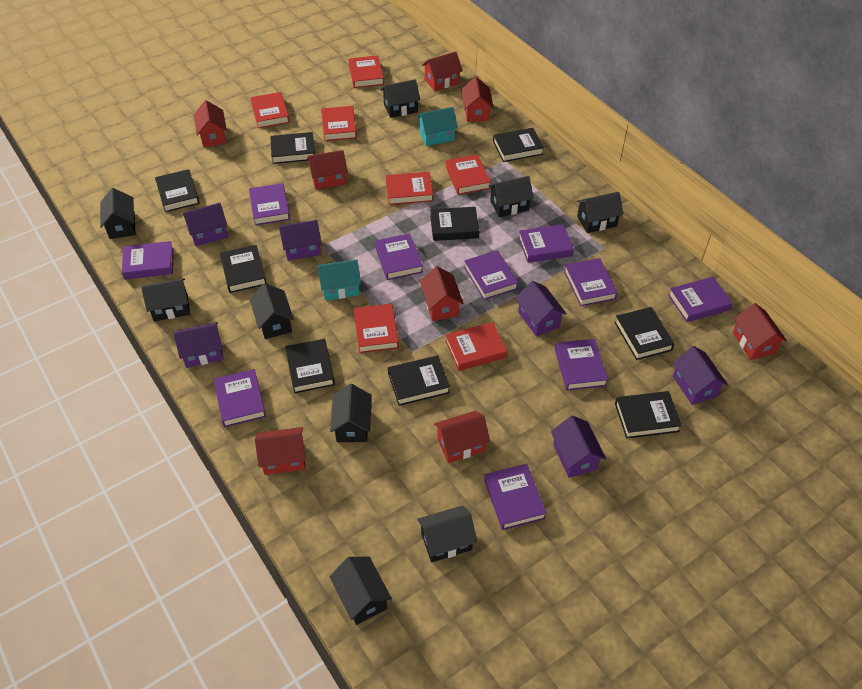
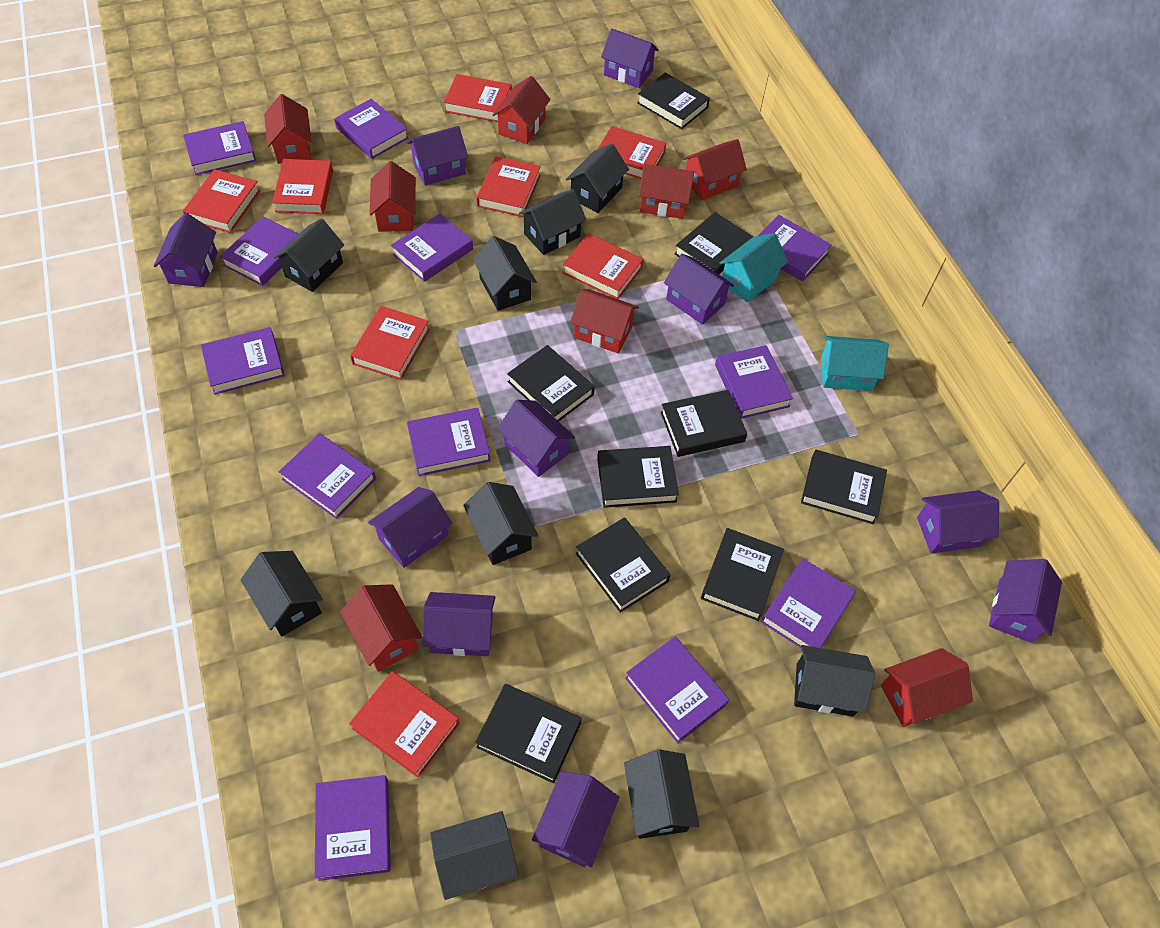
purple book: 10 -> 12
purple house: 6 -> 10
red book: 7 -> 8

